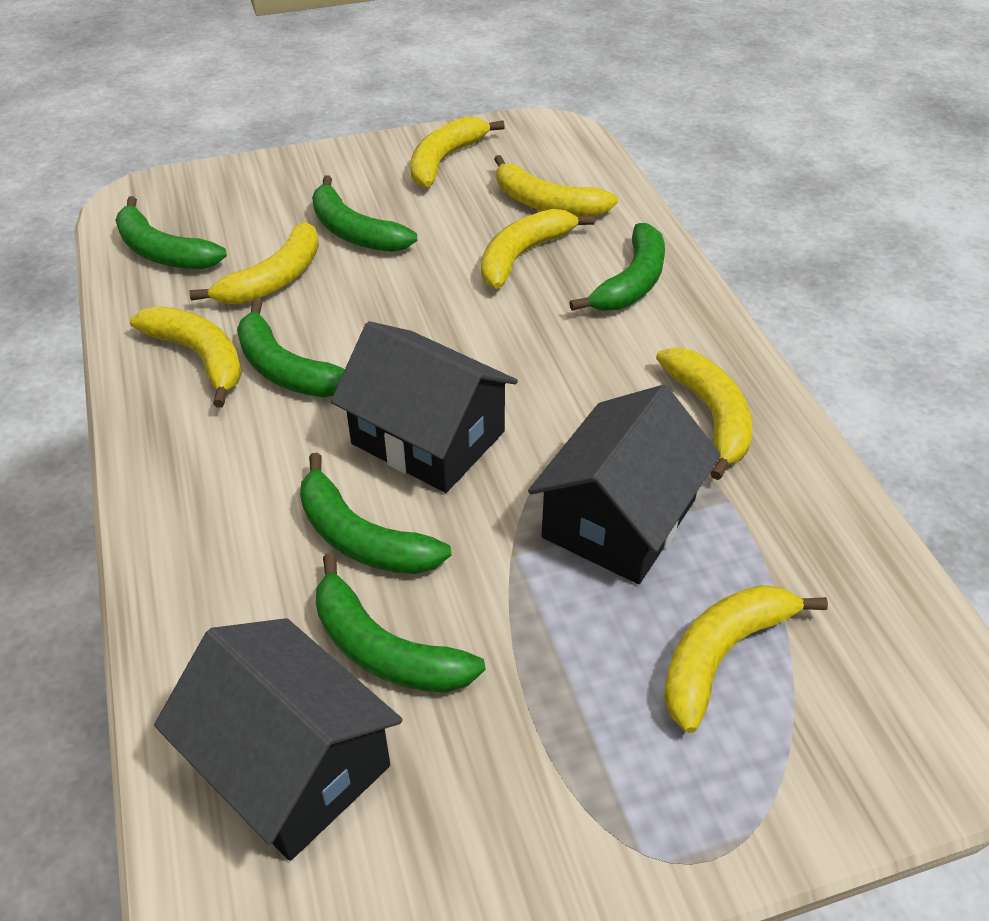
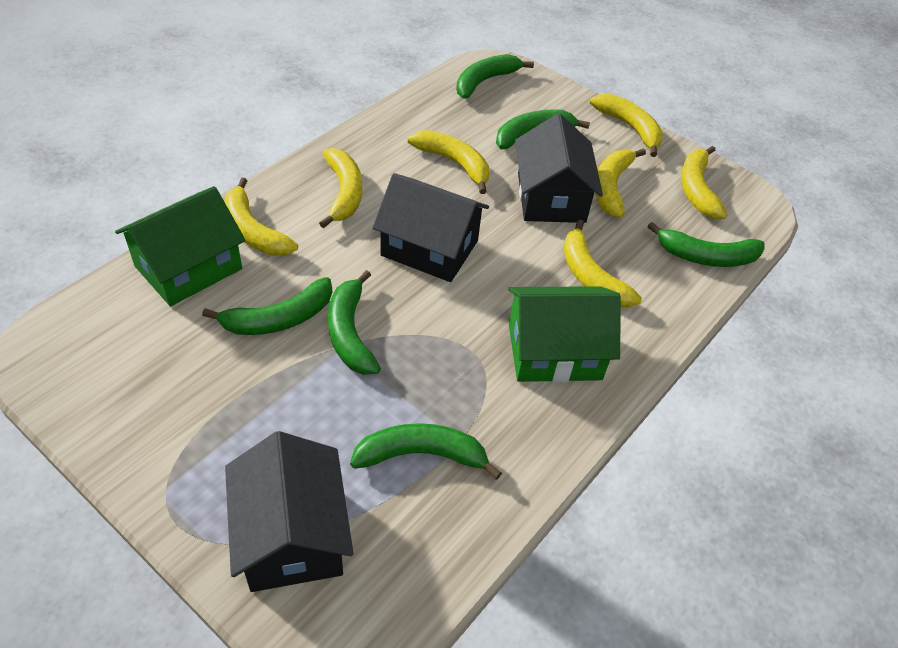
green house: 0 -> 2

